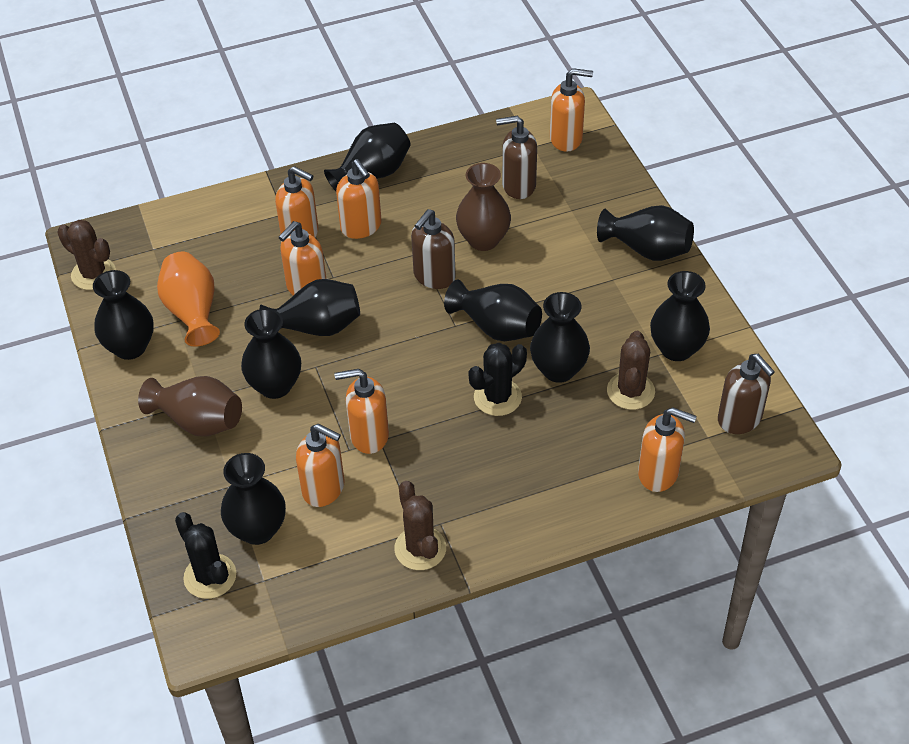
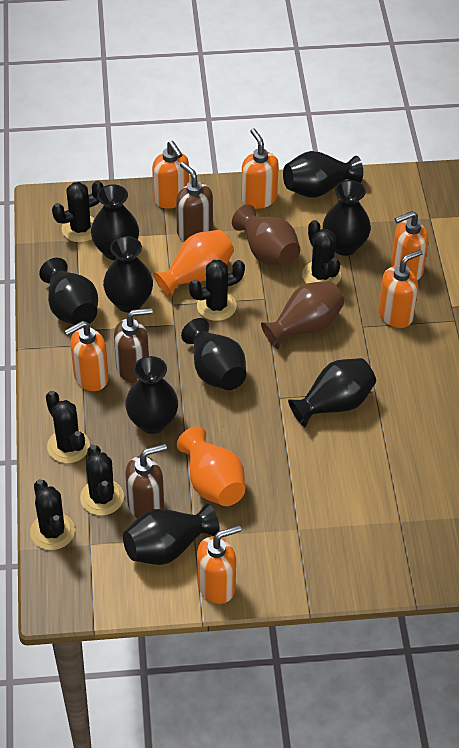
black cactus: 2 -> 6
brown cactus: 3 -> 0
orange soap dispenser: 7 -> 6
orange vase: 1 -> 2

